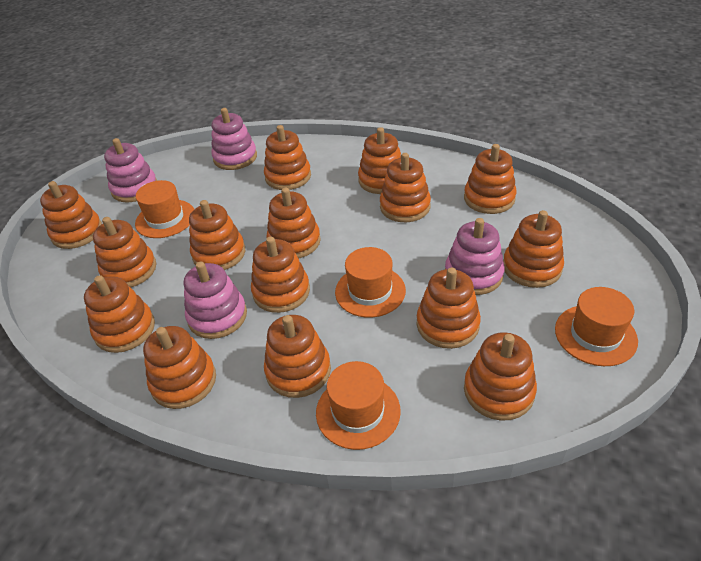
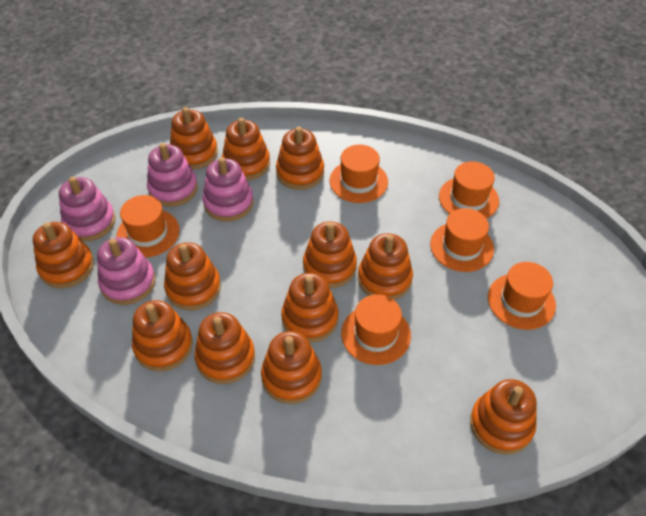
orange hat: 4 -> 6
orange stacking toy: 15 -> 12

